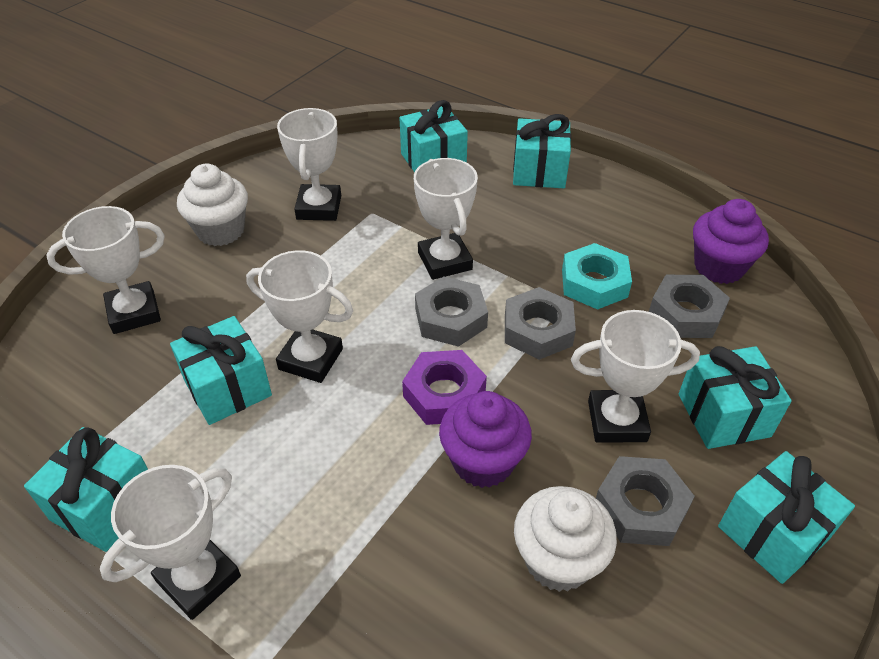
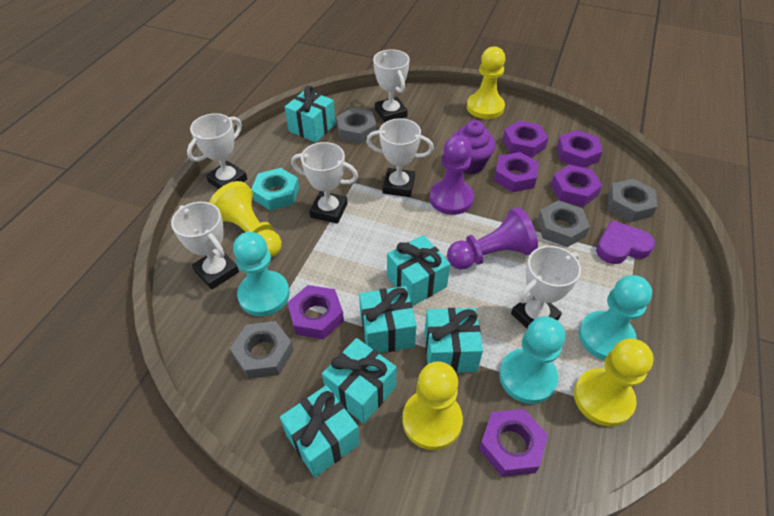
purple cupcake: 2 -> 1
purple heart: 0 -> 1
purple nut: 1 -> 6
purple pawn: 0 -> 2
turquoise pawn: 0 -> 3
white cupcake: 2 -> 0
yellow pawn: 0 -> 4

